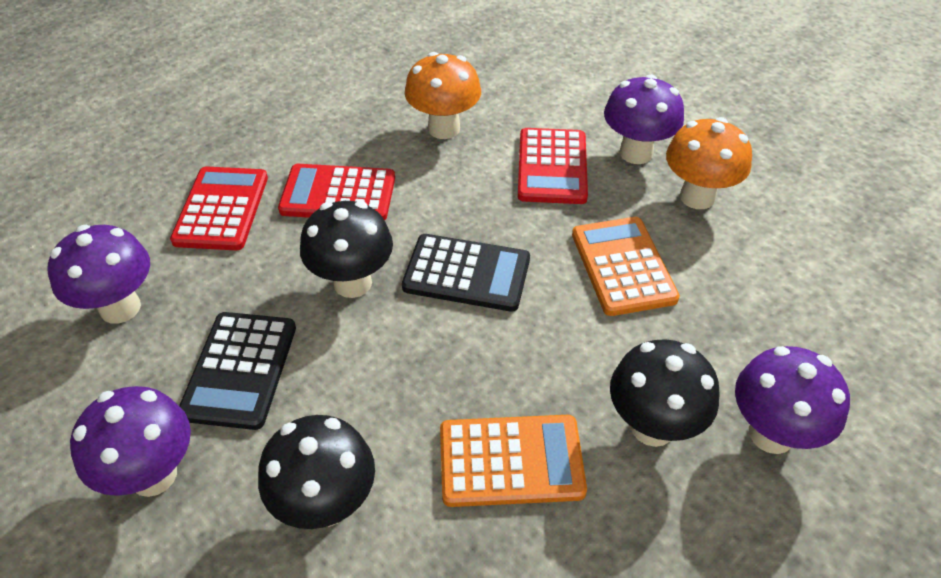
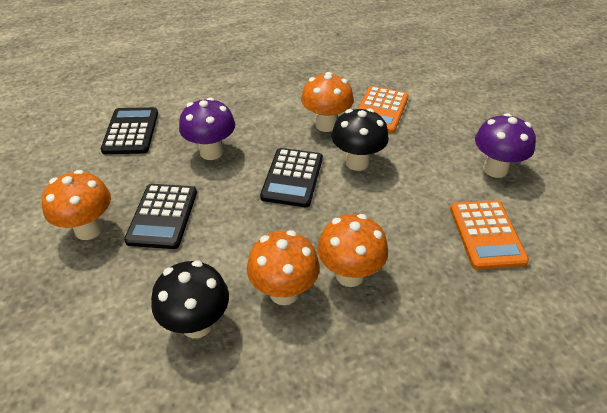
black calculator: 2 -> 3
black mushroom: 3 -> 2
orange mushroom: 2 -> 4
purple mushroom: 4 -> 2
red calculator: 3 -> 0

